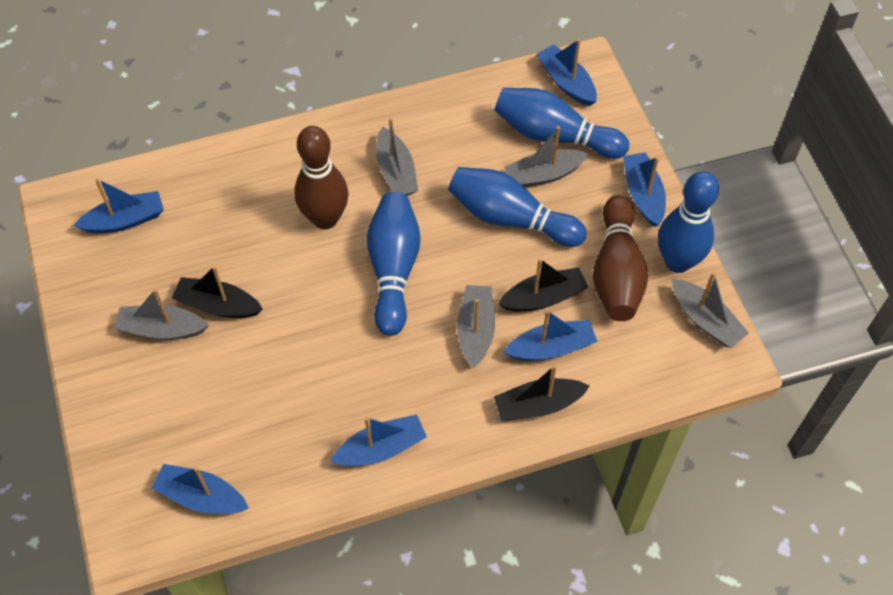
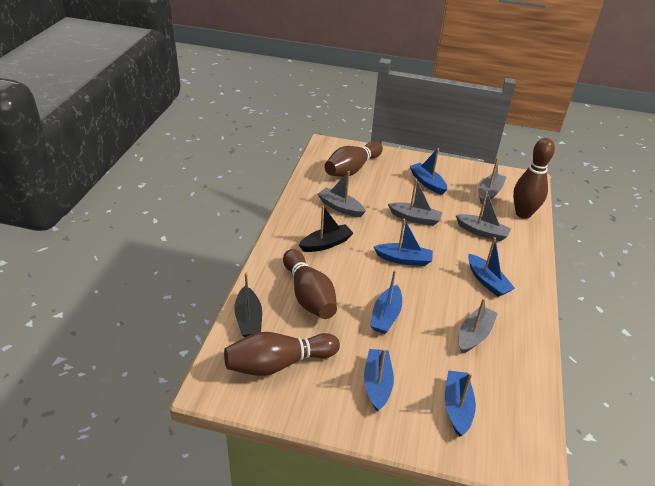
black boat: 3 -> 2
blue bowling pin: 4 -> 0
brown bowling pin: 2 -> 4

